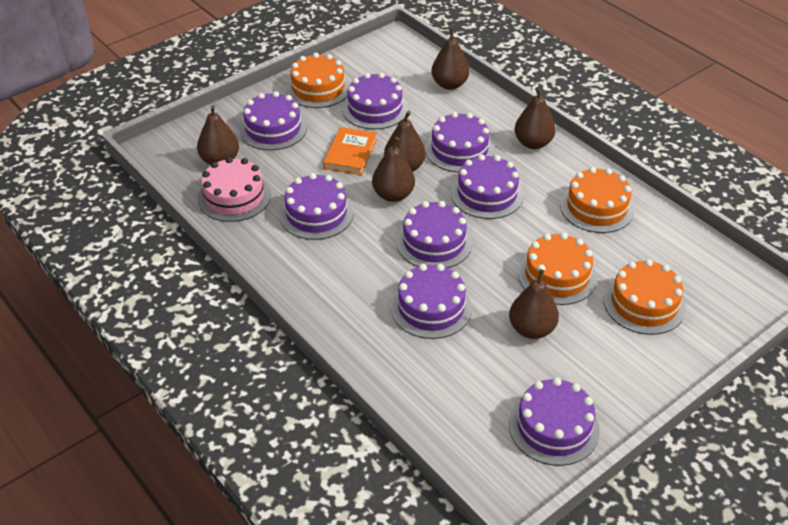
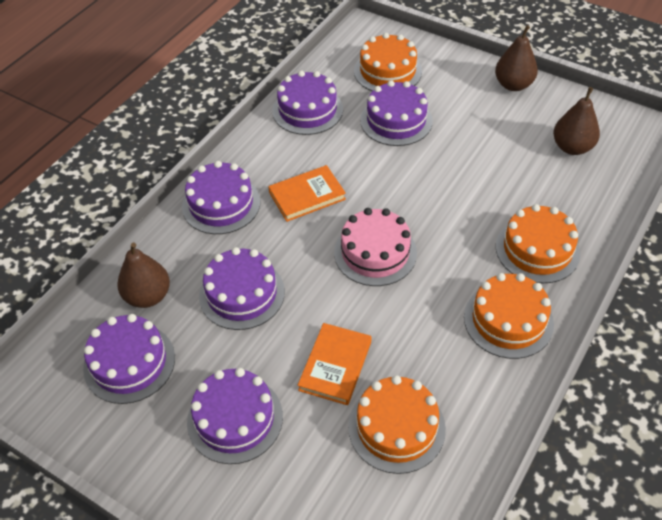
brown pear: 6 -> 3
orange book: 1 -> 2
purple cake: 8 -> 6

